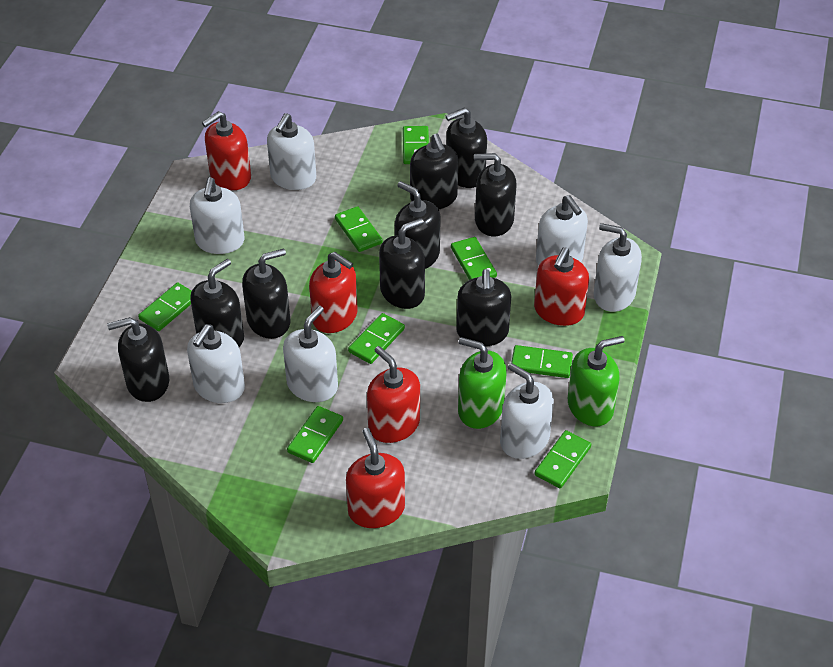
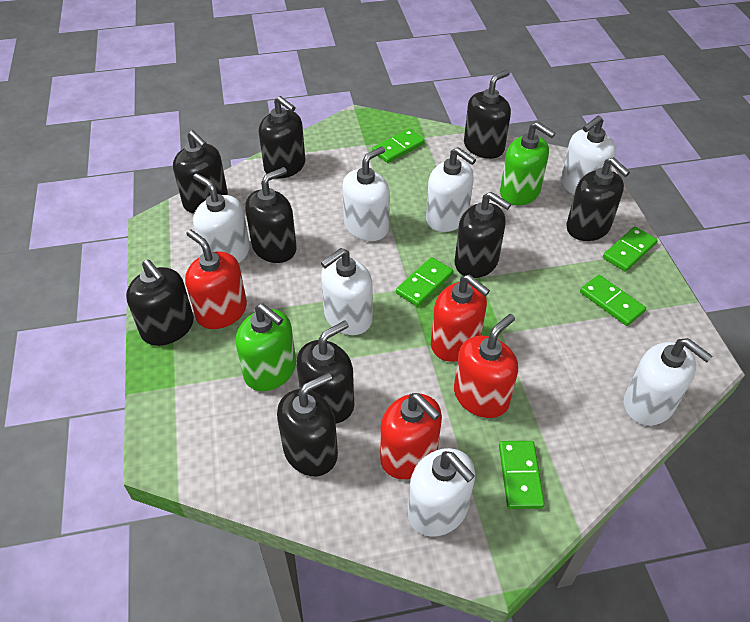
green domino: 8 -> 5
red soap dispenser: 5 -> 4

